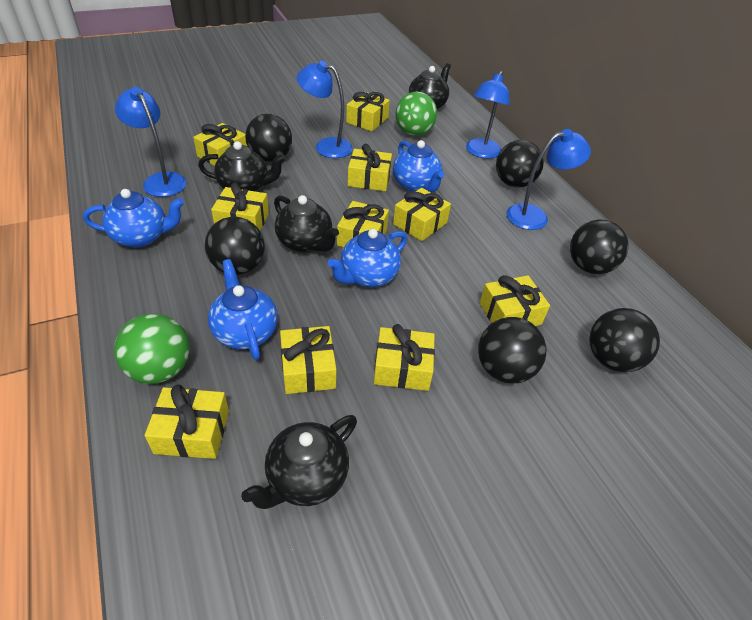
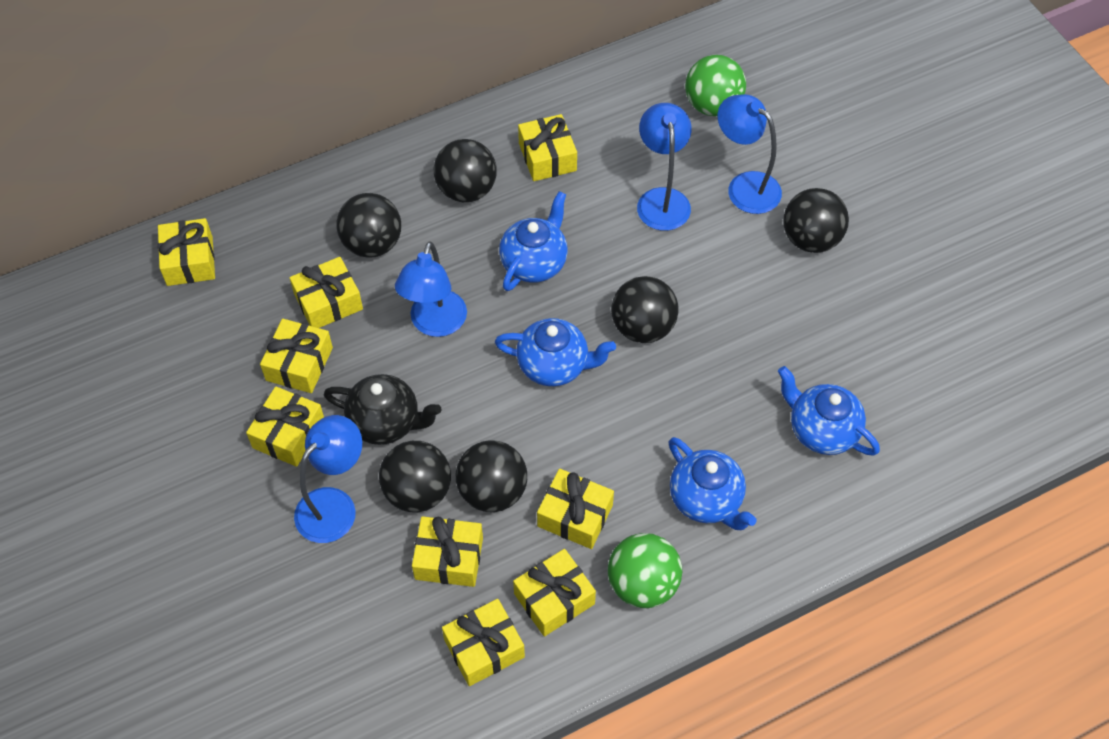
black teapot: 4 -> 1
yellow gift: 10 -> 9

